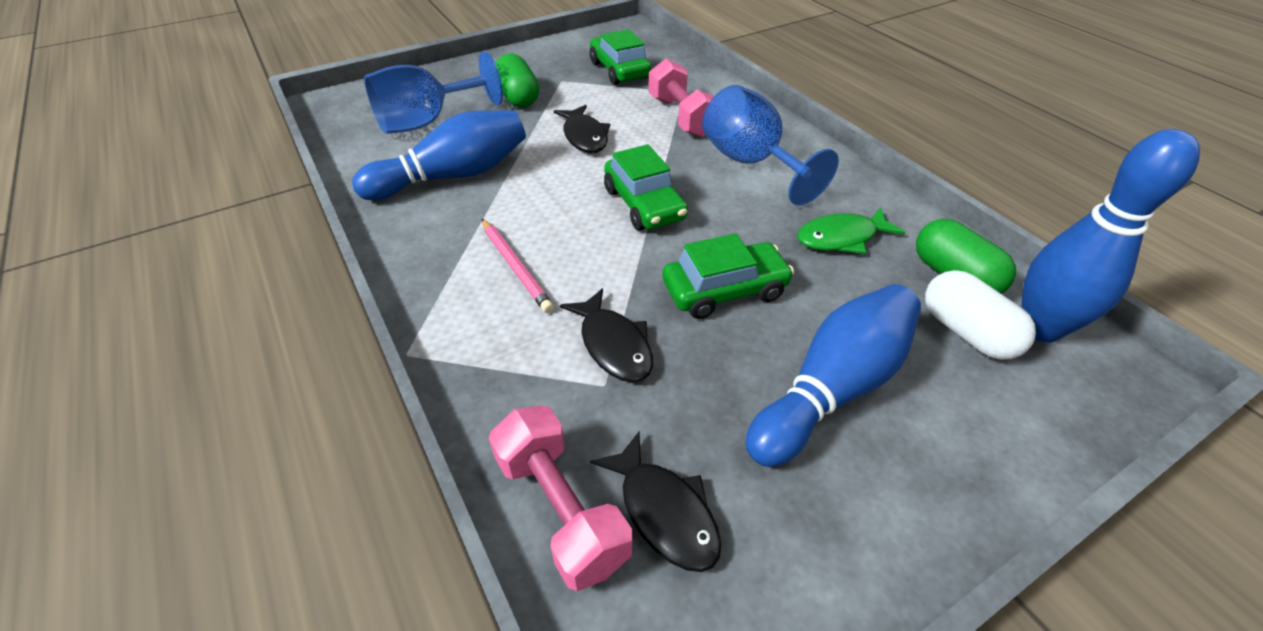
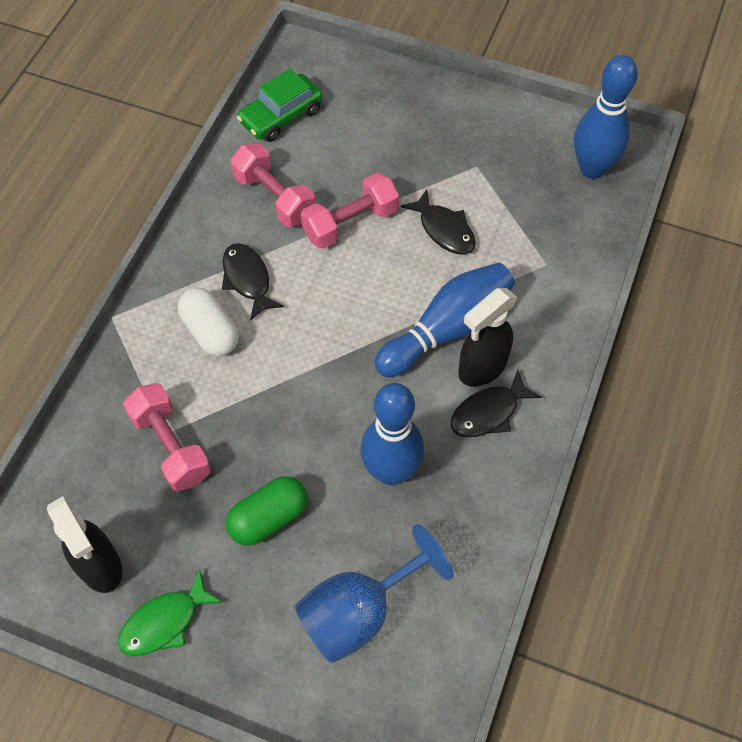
black spray bottle: 0 -> 2
blue goblet: 2 -> 1
green capsule: 2 -> 1
green car: 3 -> 1
pink dumbbell: 2 -> 3
pink pencil: 1 -> 0

